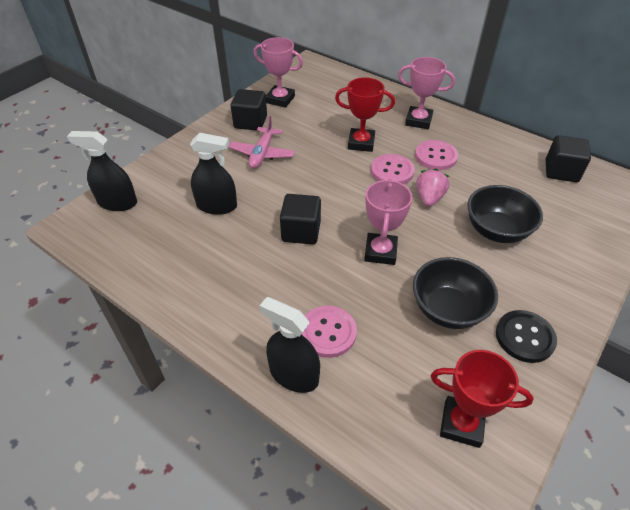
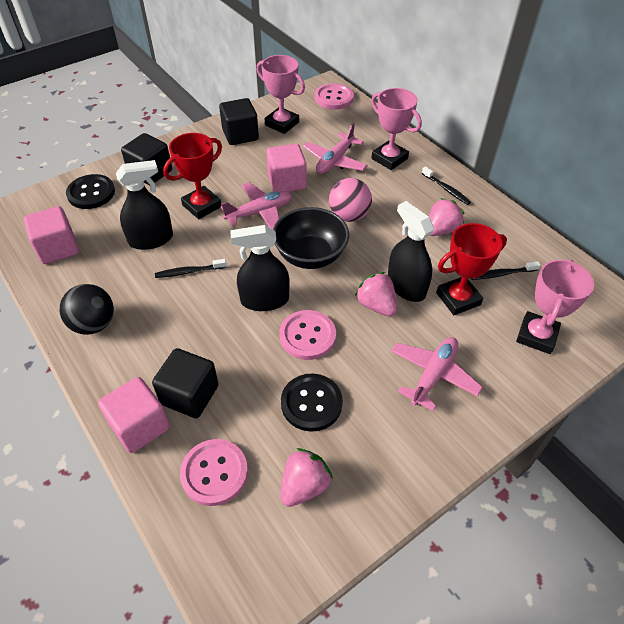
black ball: 0 -> 1
black bowl: 2 -> 1
black button: 1 -> 2
black toothbrush: 0 -> 3
pink ball: 0 -> 1
pink cube: 0 -> 3
pink plane: 1 -> 3
pink strawberry: 1 -> 3

